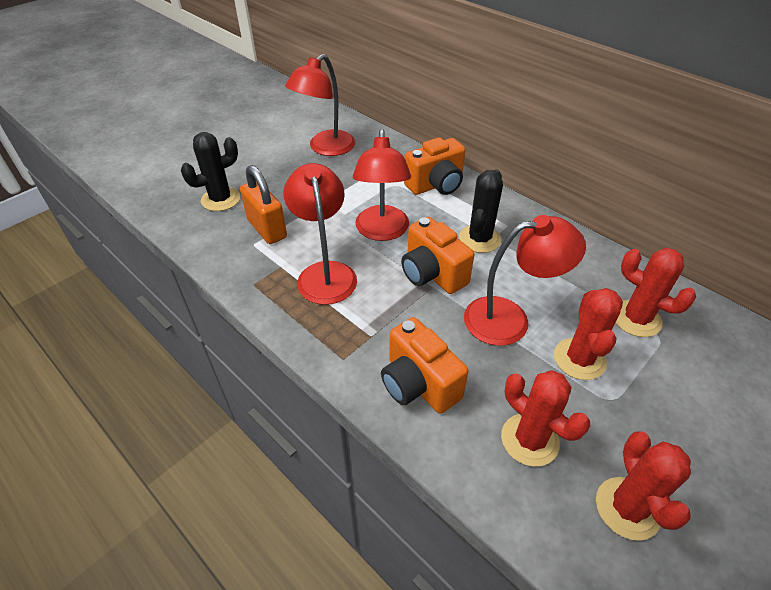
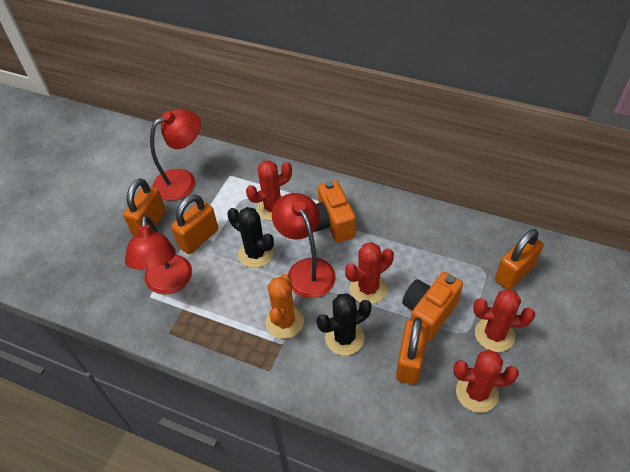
orange cactus: 0 -> 1
orange camera: 3 -> 2
orange padlock: 1 -> 4
red lamp: 4 -> 3

